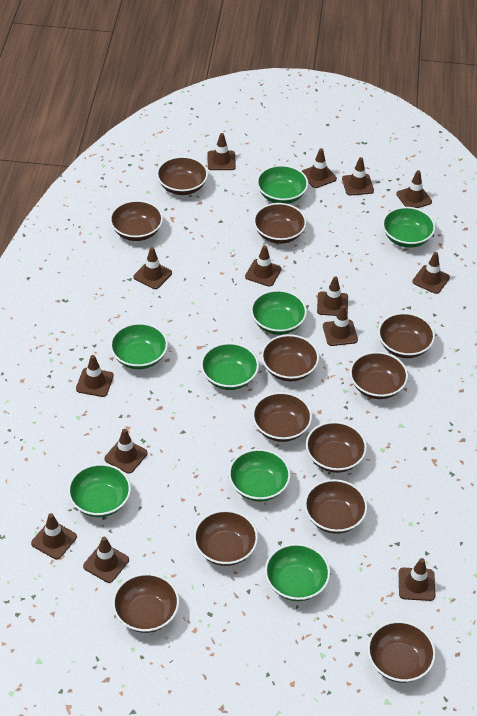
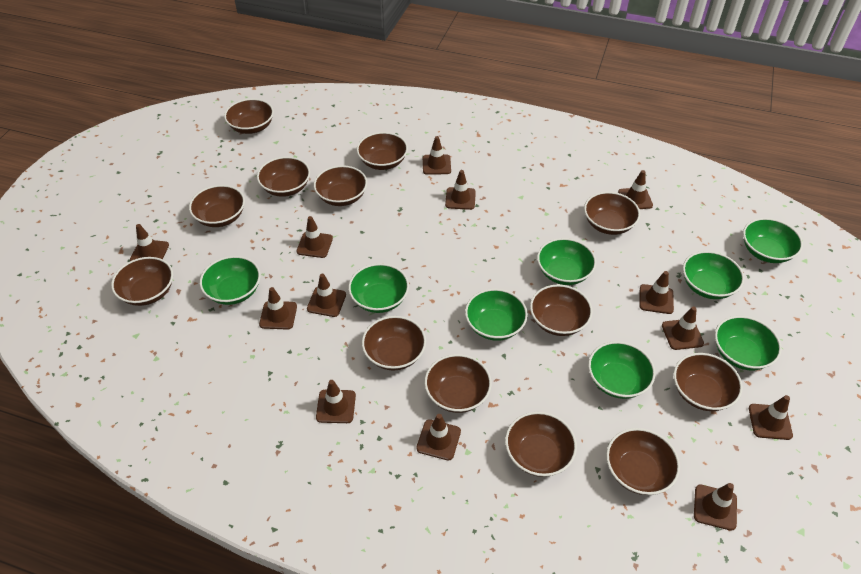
brown bowl: 12 -> 13
brown traffic cone: 14 -> 13

